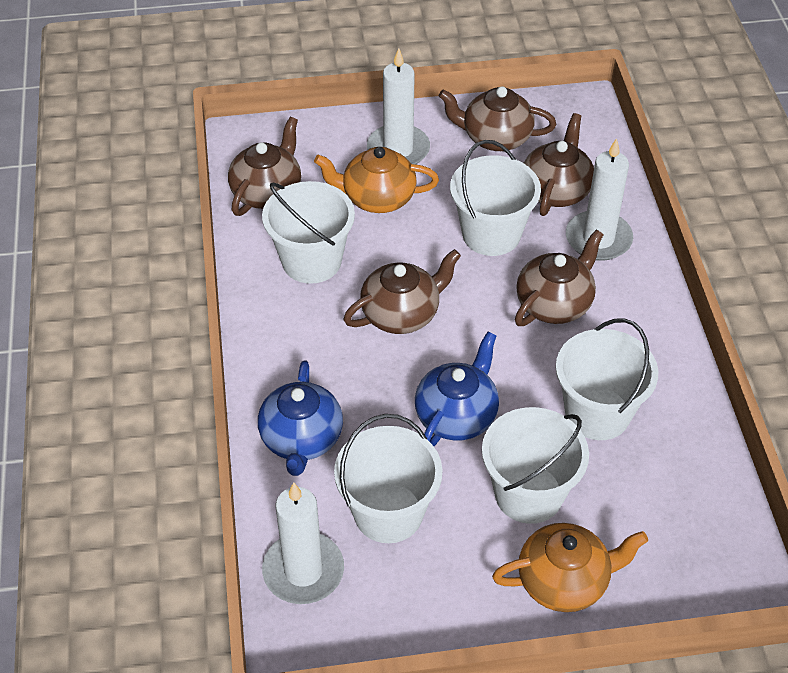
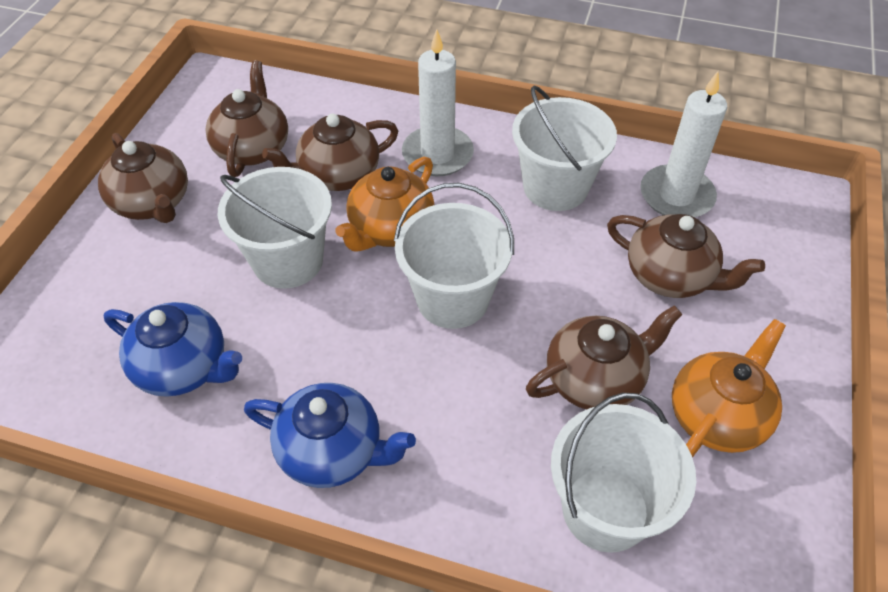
white bucket: 5 -> 4
white candle: 3 -> 2

